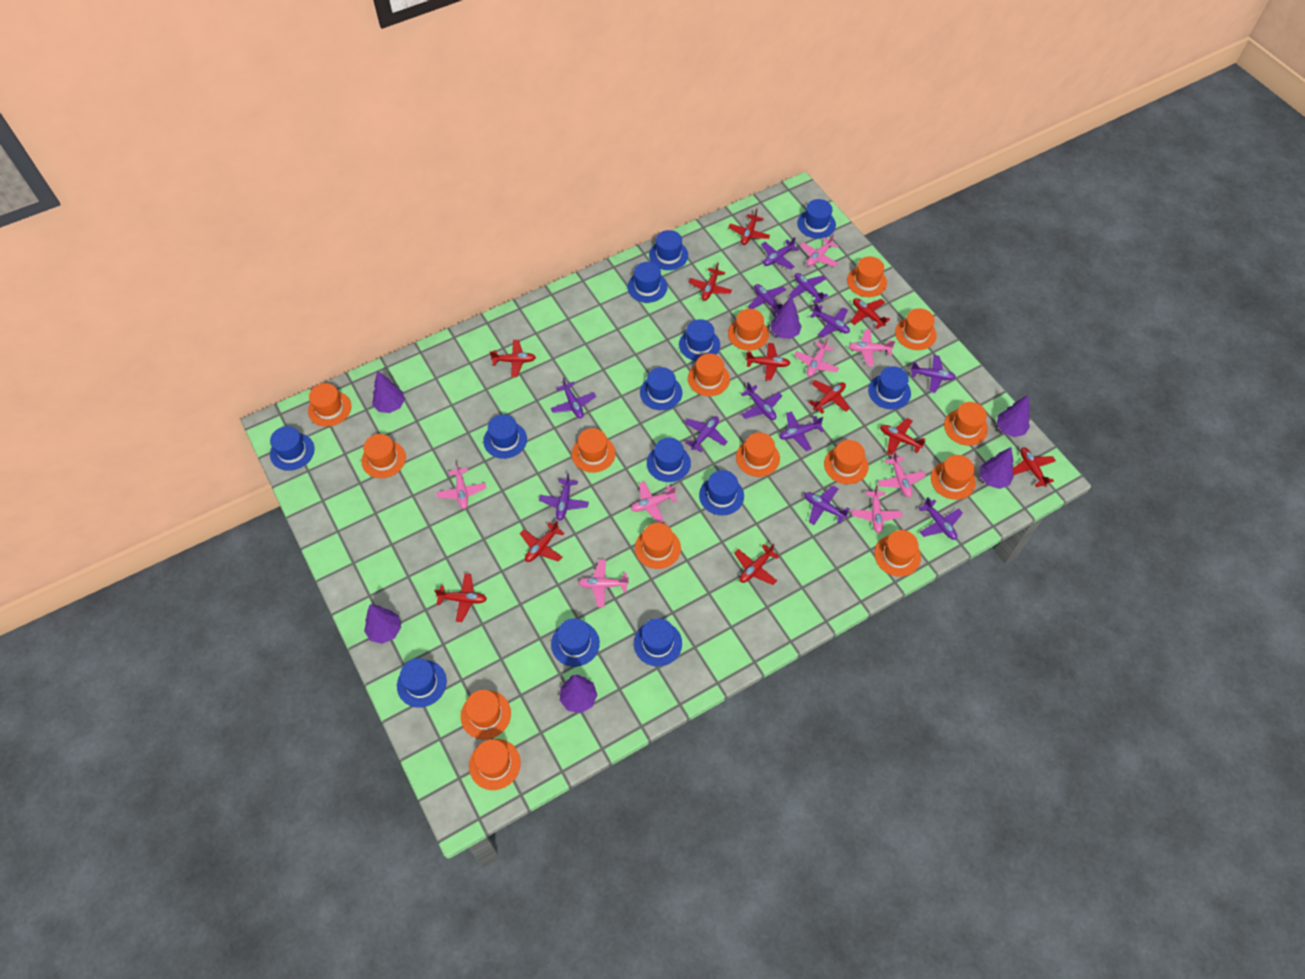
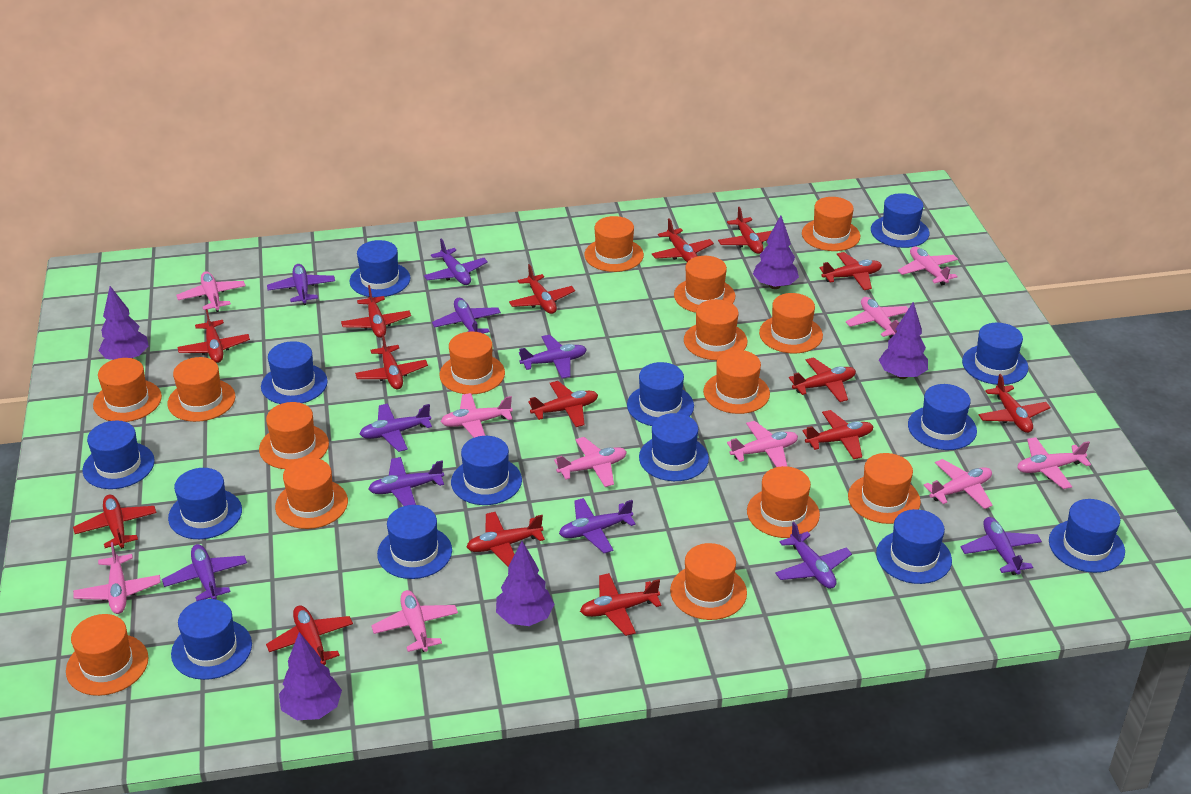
blue hat: 13 -> 14
pink plane: 8 -> 10
purple plane: 12 -> 10
purple tree: 6 -> 5
red plane: 11 -> 15

